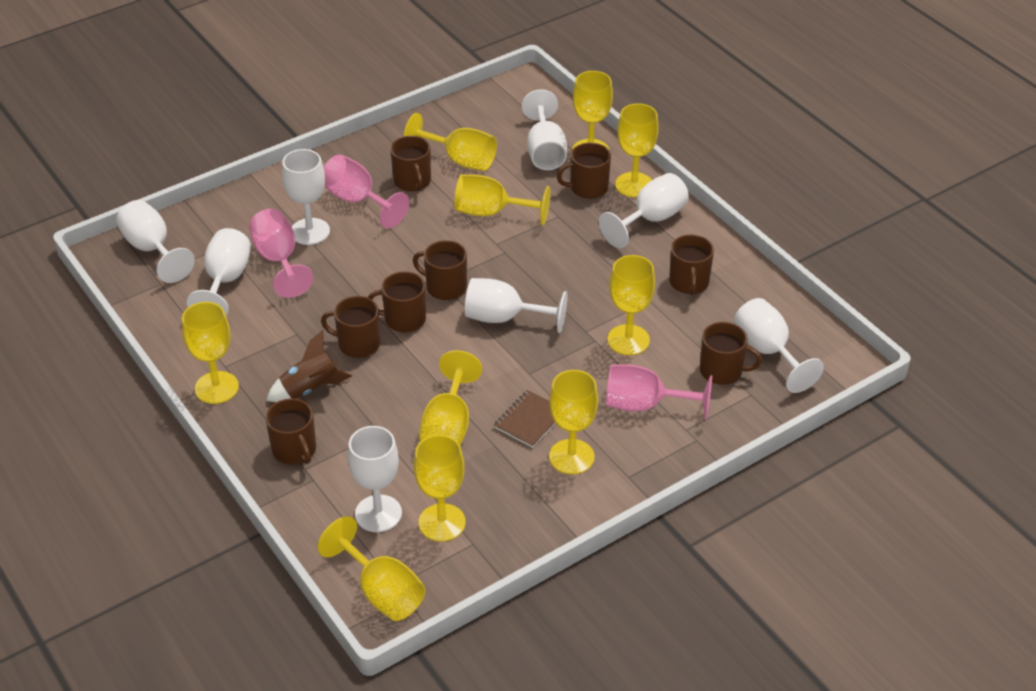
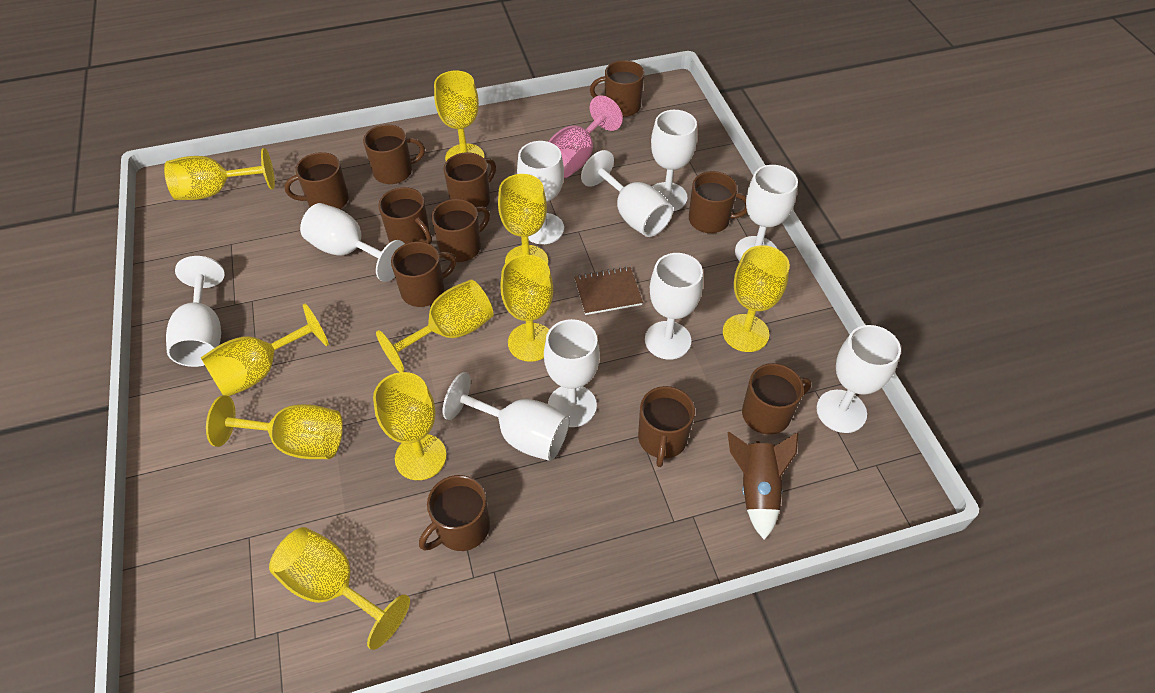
brown mug: 8 -> 11
pink goblet: 3 -> 1
white goblet: 8 -> 10

